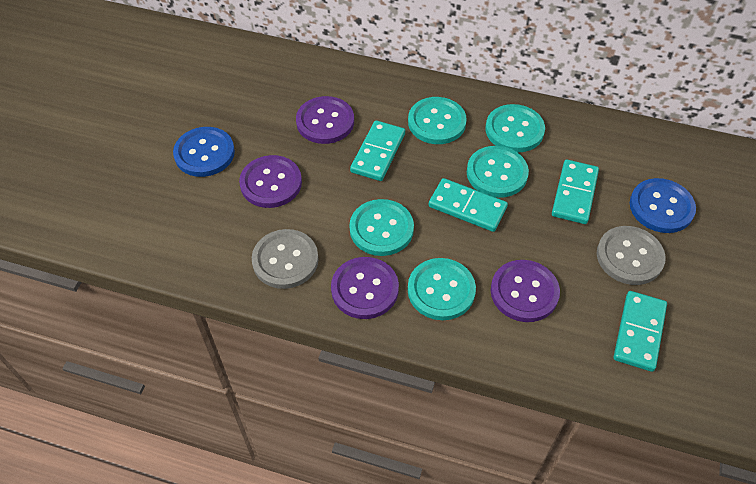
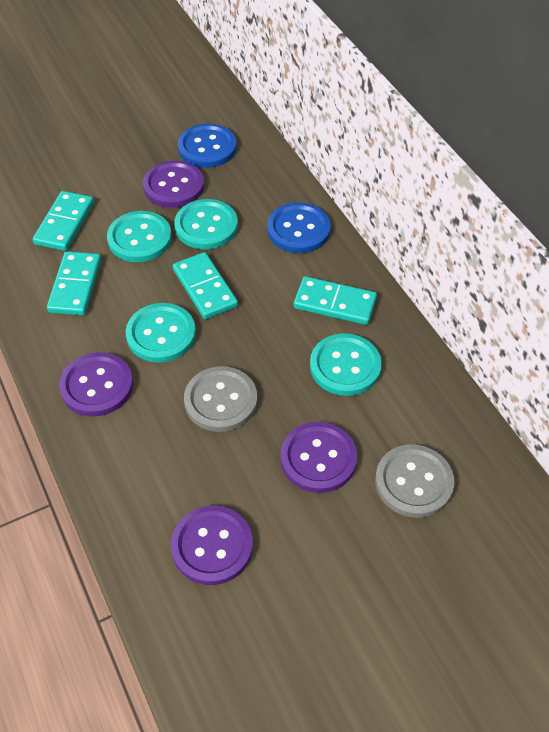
turquoise button: 5 -> 4

